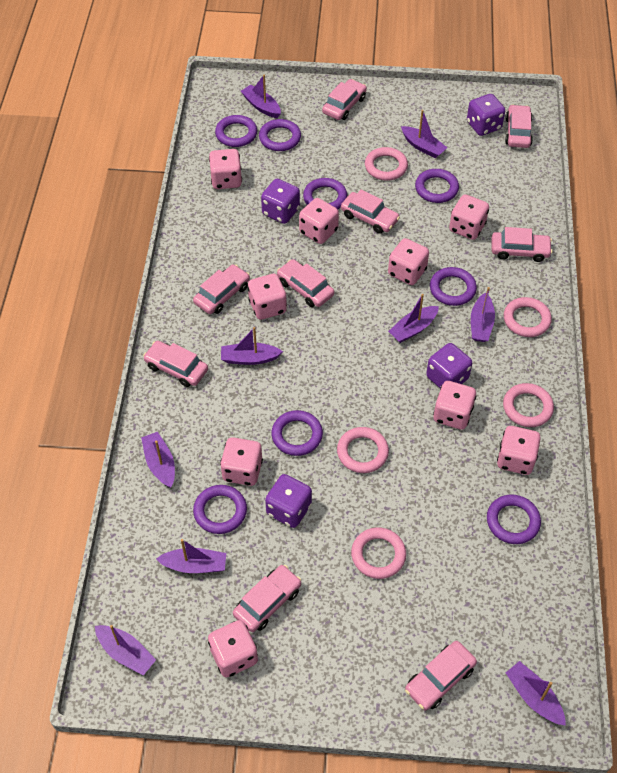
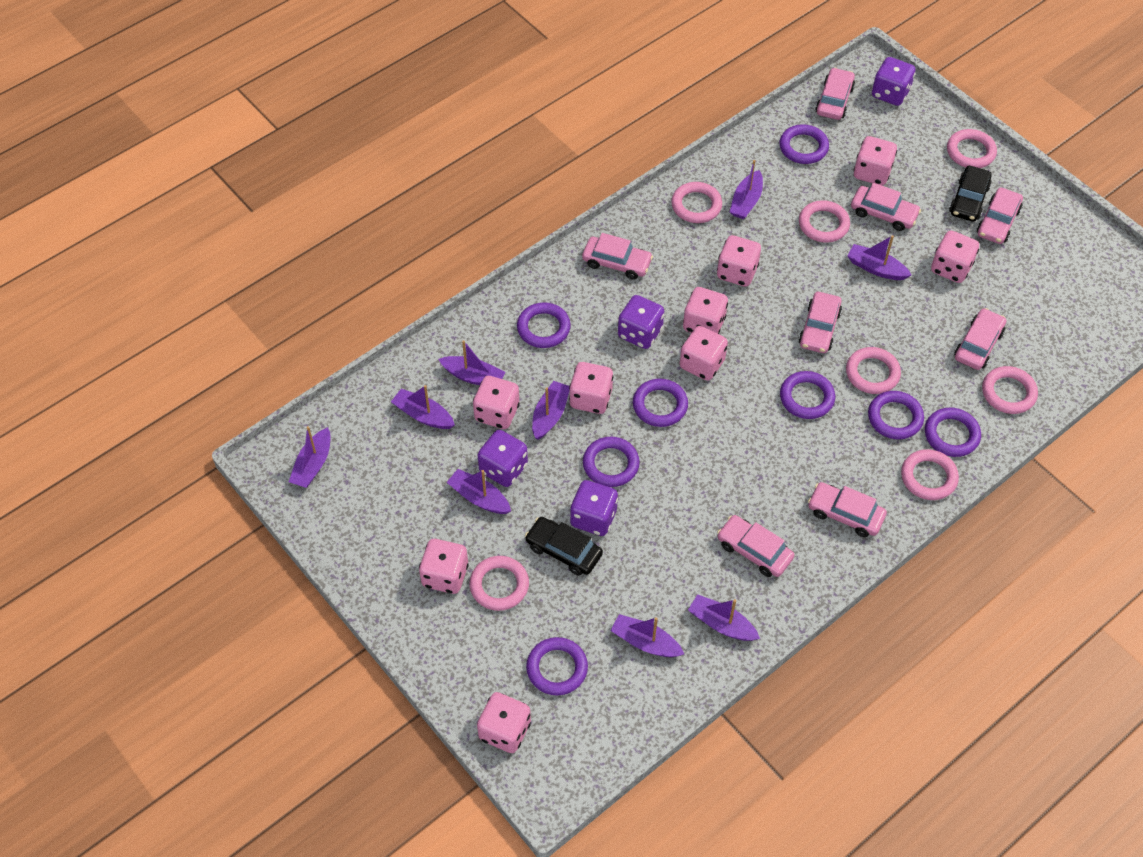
black car: 0 -> 2
pink car: 9 -> 8
pink ring: 5 -> 7

